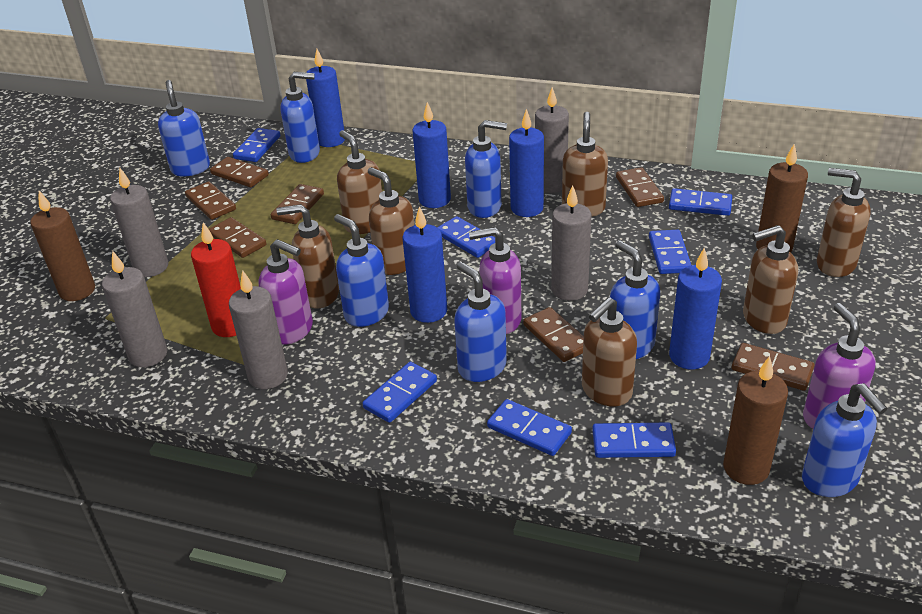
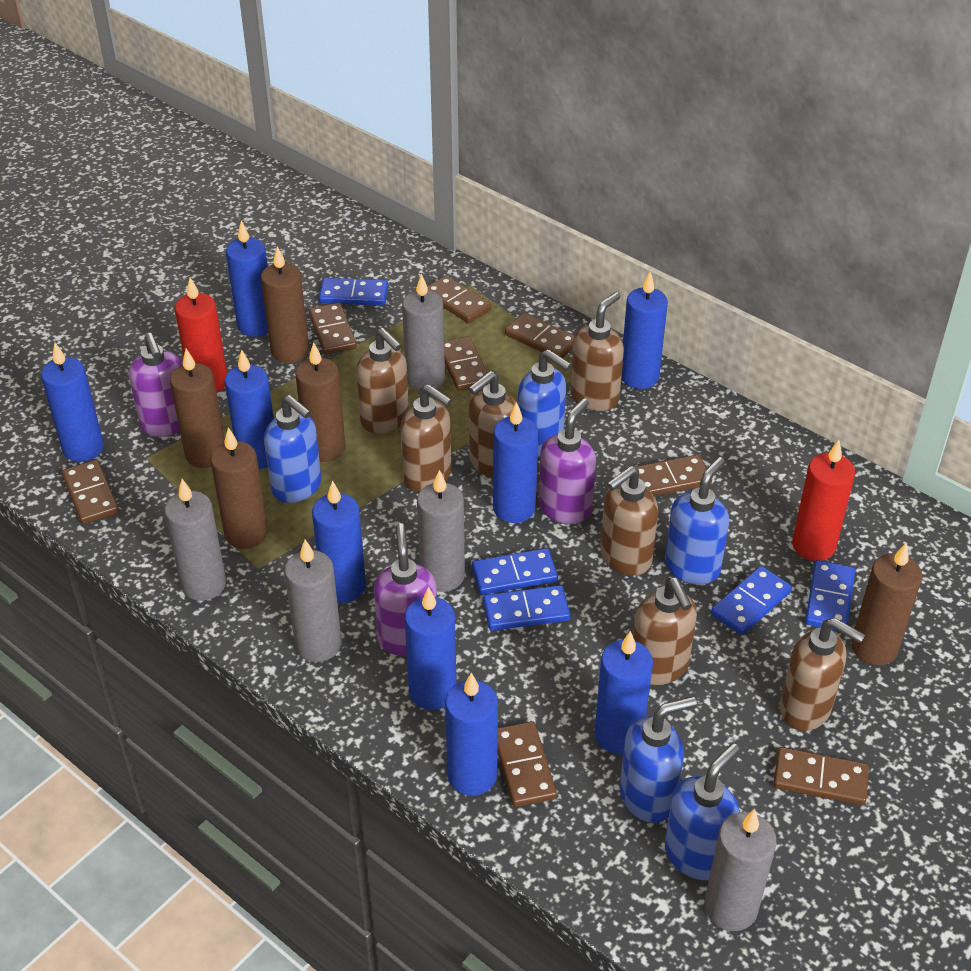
blue candle: 5 -> 9
blue domino: 7 -> 5
blue soap dispenser: 7 -> 5
brown candle: 3 -> 5
brown domino: 7 -> 8
red candle: 1 -> 2

